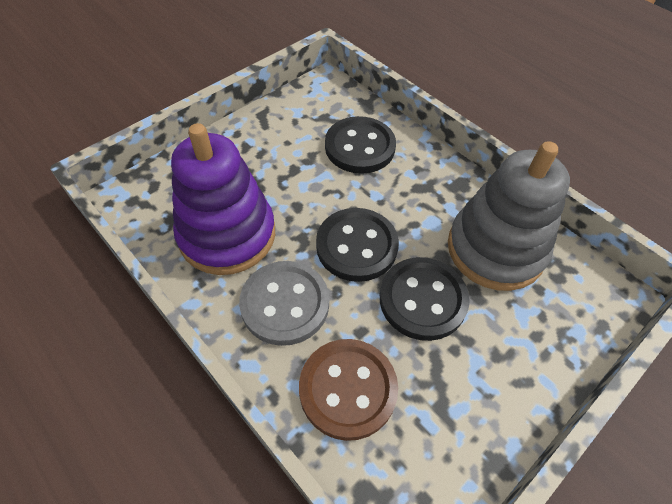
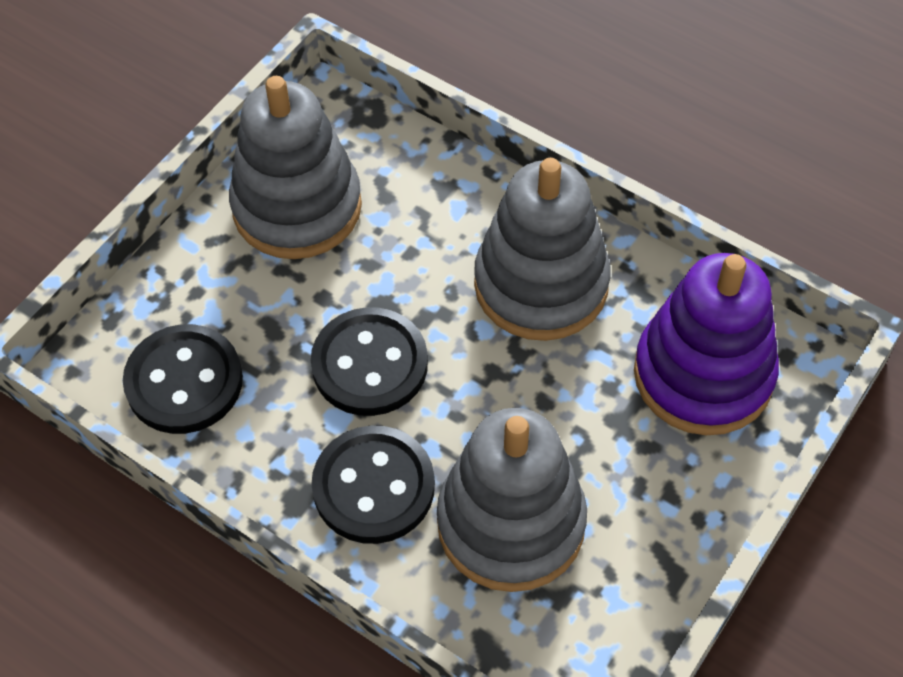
brown button: 1 -> 0
grey button: 1 -> 0
grey stacking toy: 1 -> 3

